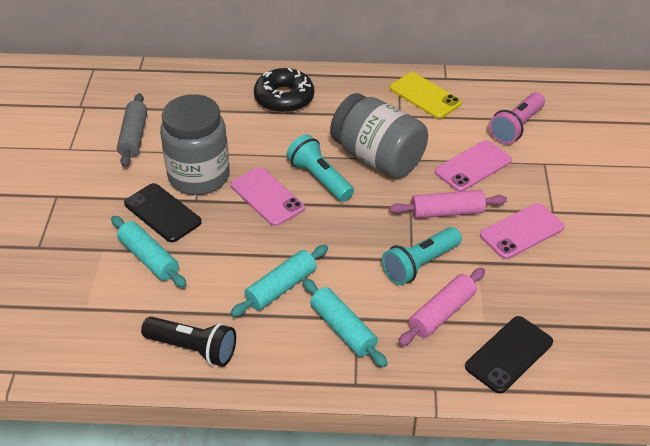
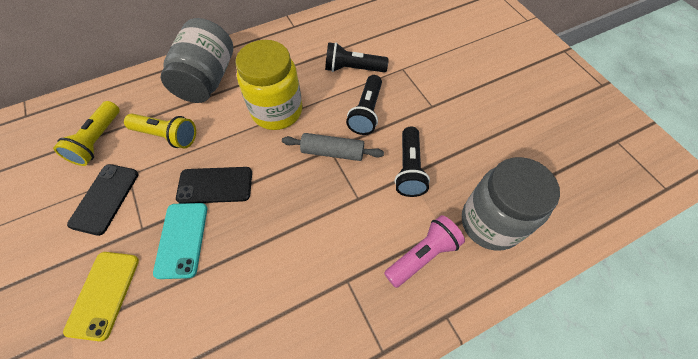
black donut: 1 -> 0
black flashlight: 1 -> 3
pink phone: 3 -> 0
pink rolling pin: 2 -> 0
turquoise flashlight: 2 -> 0
turquoise phone: 0 -> 1
turquoise rolling pin: 3 -> 0
yellow flashlight: 0 -> 2
yellow jar: 0 -> 1

